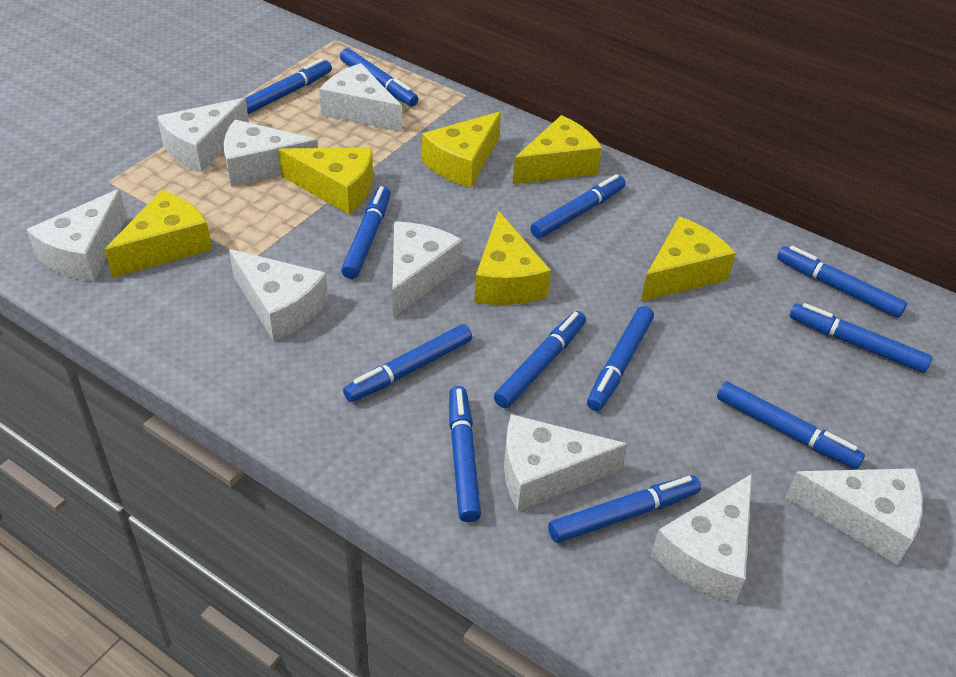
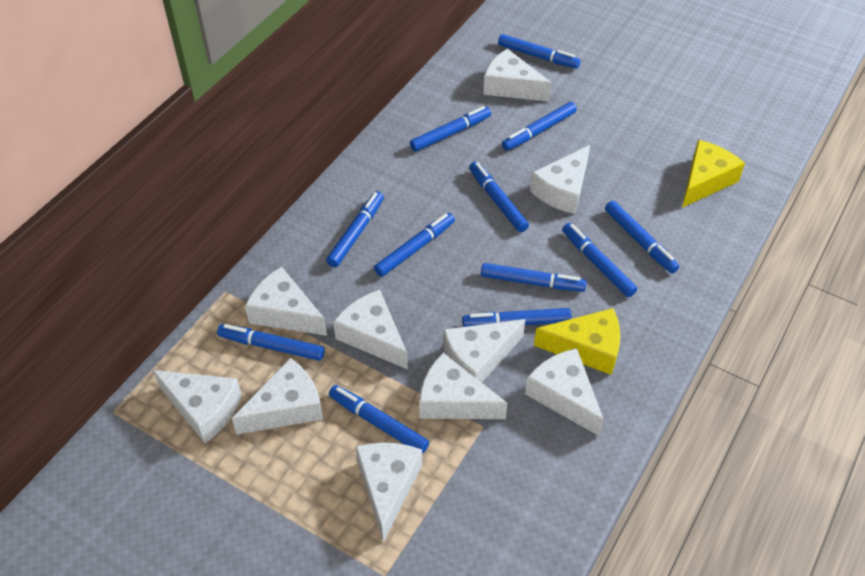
white cheese: 9 -> 10
yellow cheese: 6 -> 2

